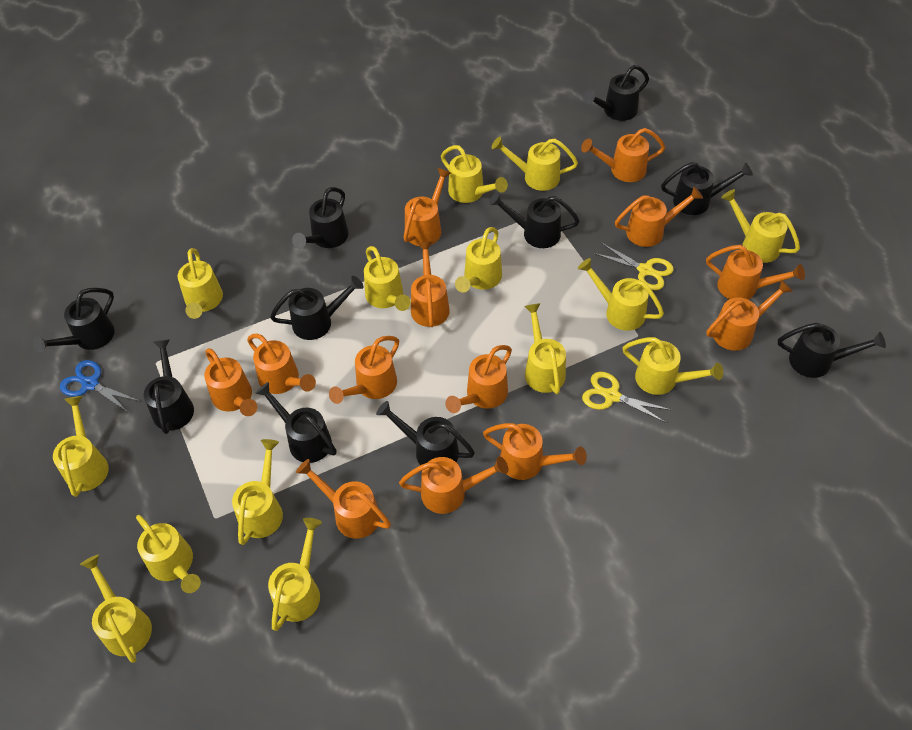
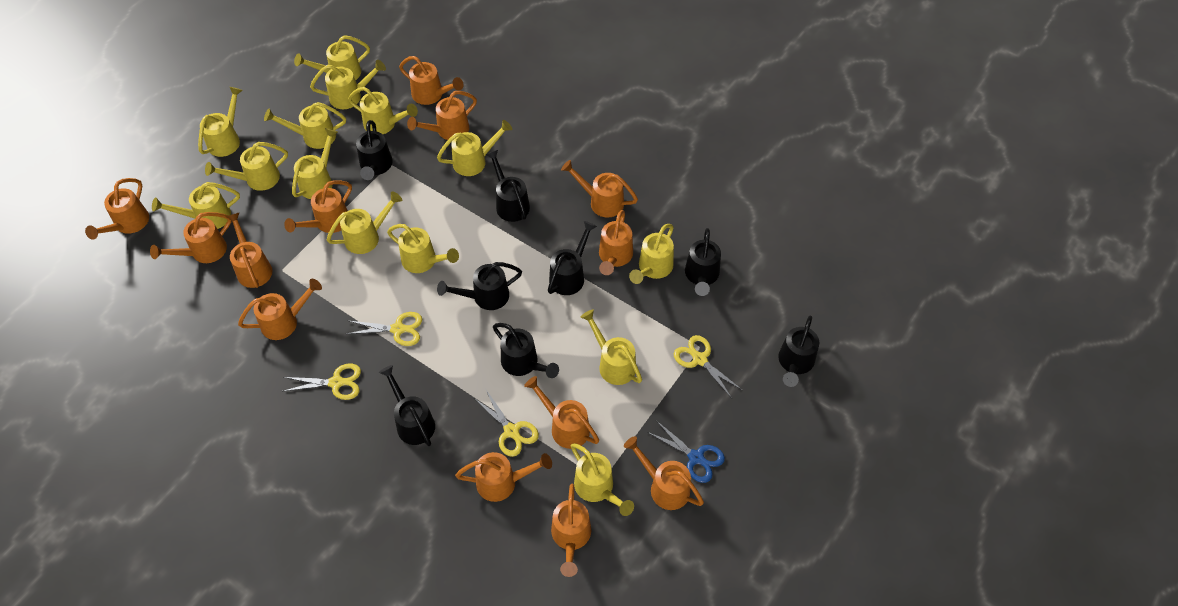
black watering can: 10 -> 8
yellow scissors: 2 -> 4

